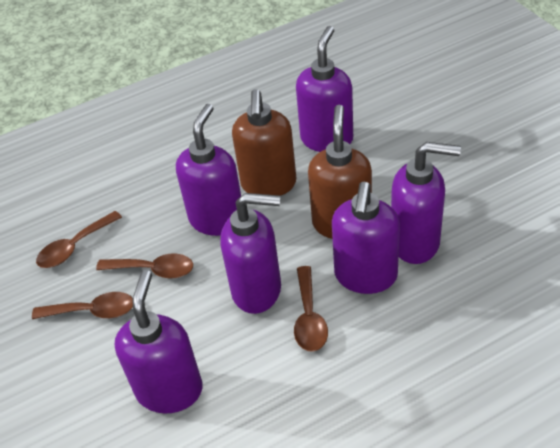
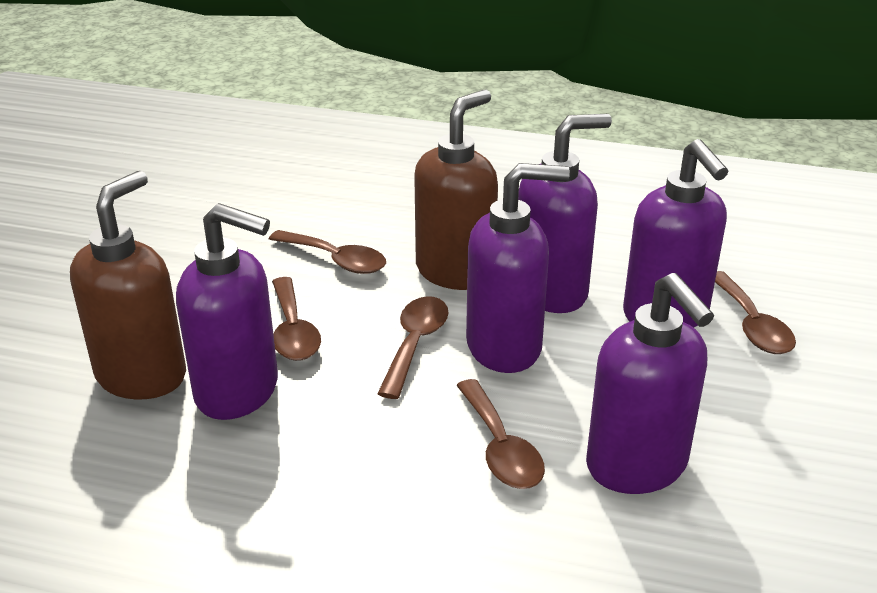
brown spoon: 4 -> 5
purple soap dispenser: 6 -> 5

